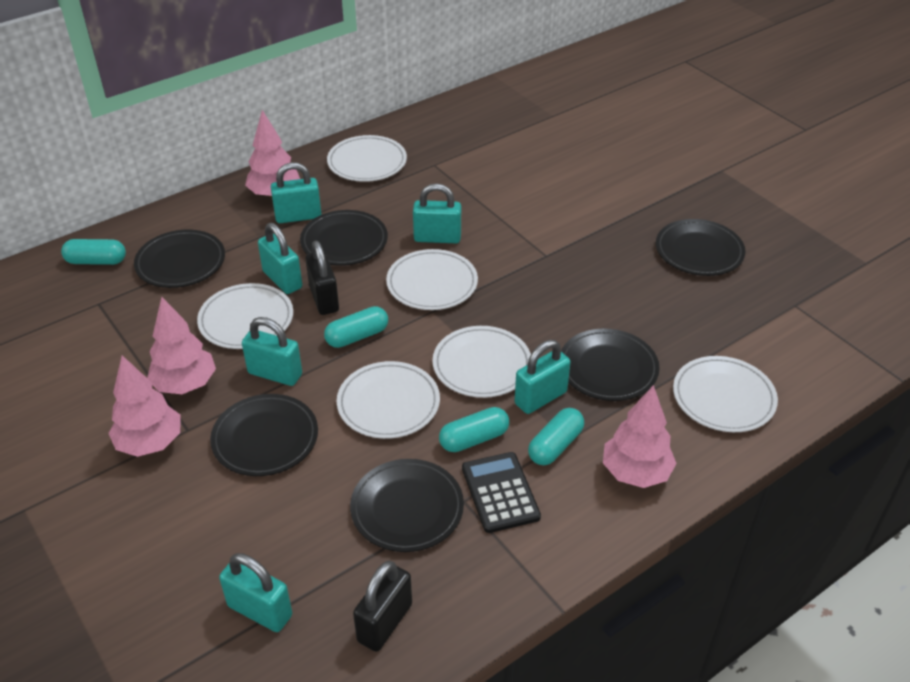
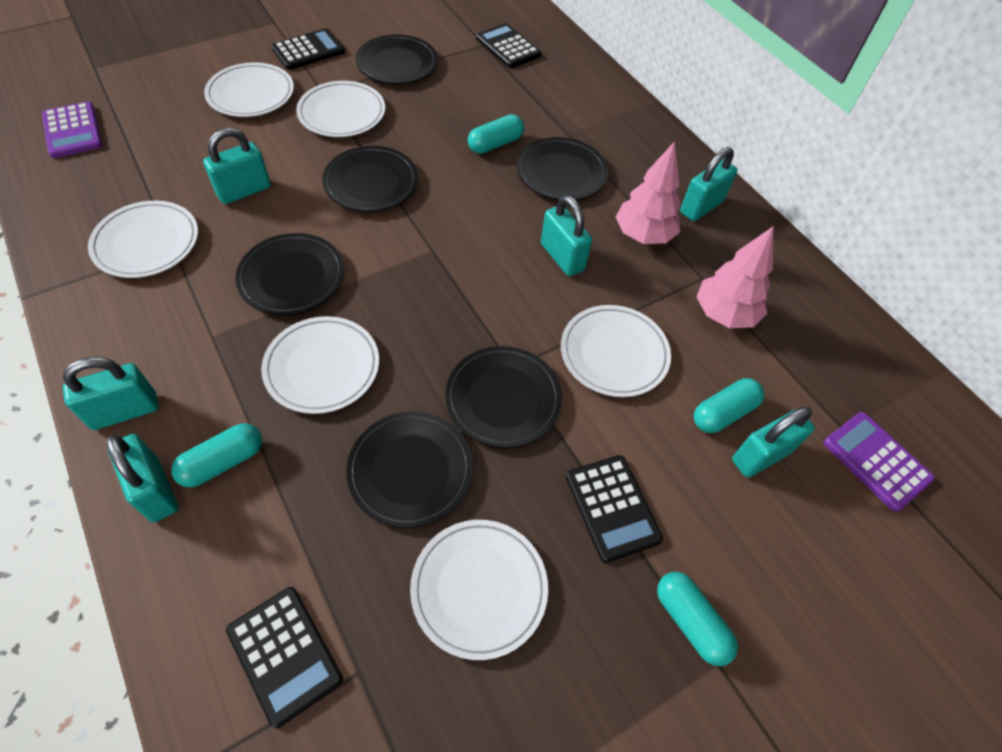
black calculator: 1 -> 4
black padlock: 2 -> 0
pink tree: 4 -> 2
purple calculator: 0 -> 2

